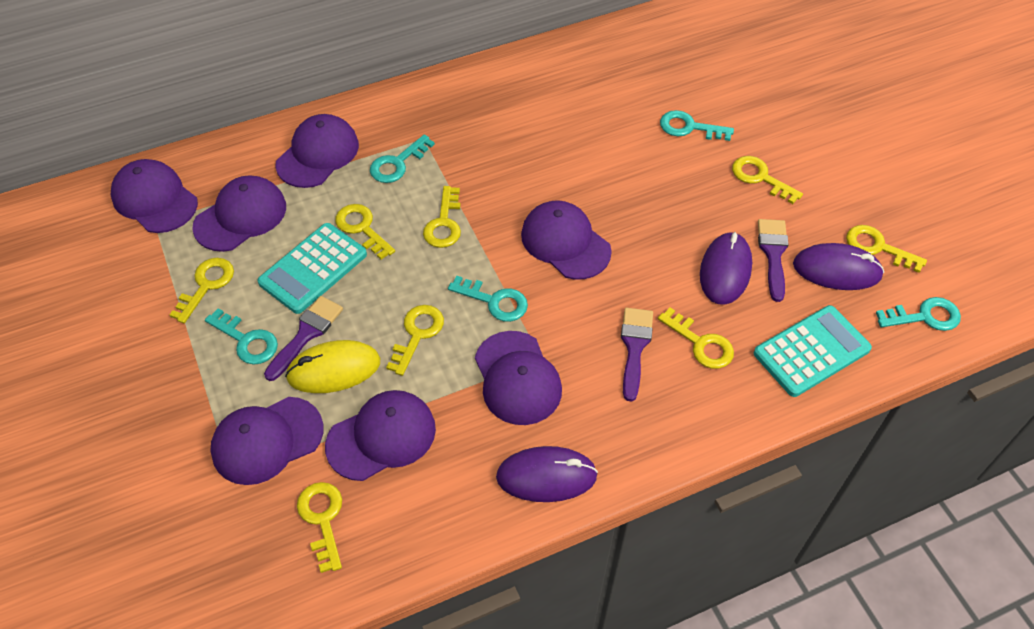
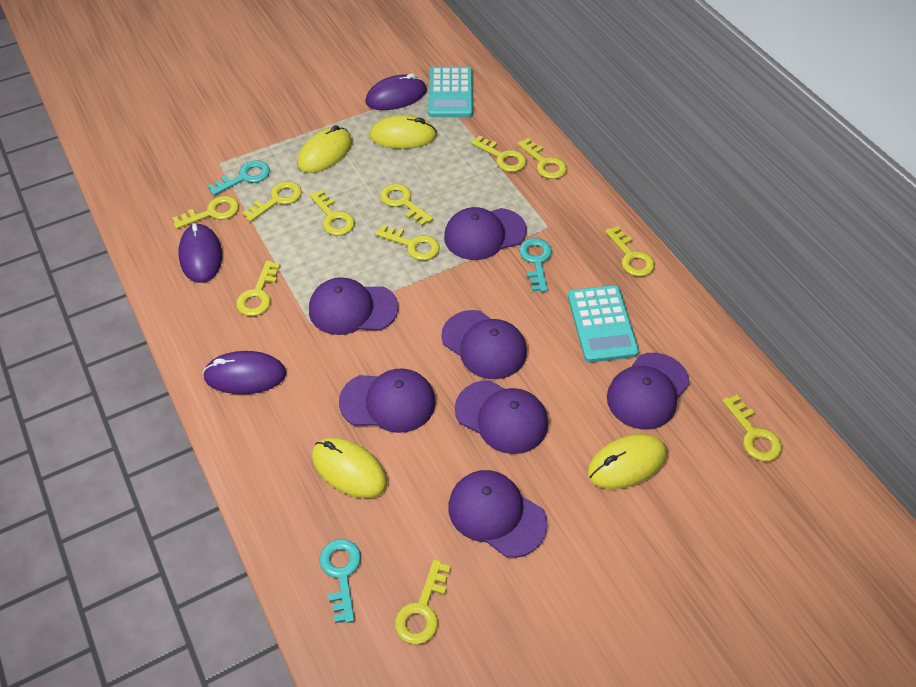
purple brush: 3 -> 0
turquoise key: 5 -> 3
yellow key: 8 -> 11
yellow mouse: 1 -> 4

